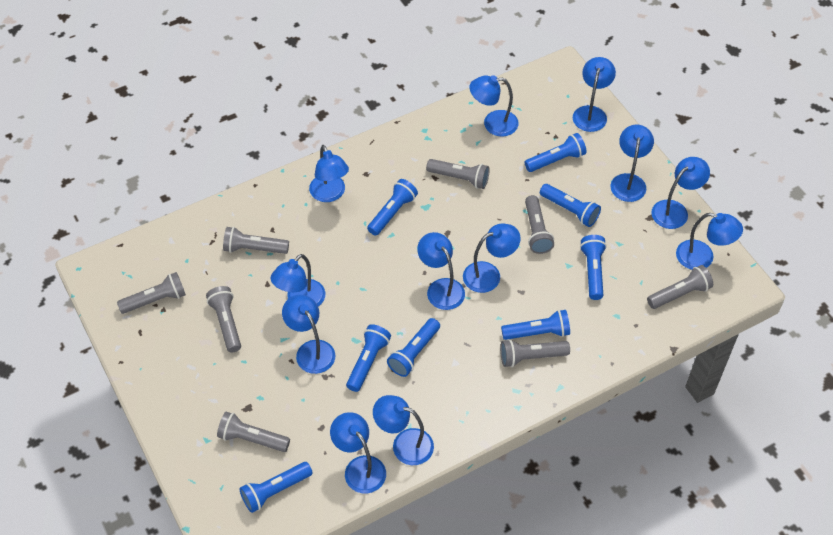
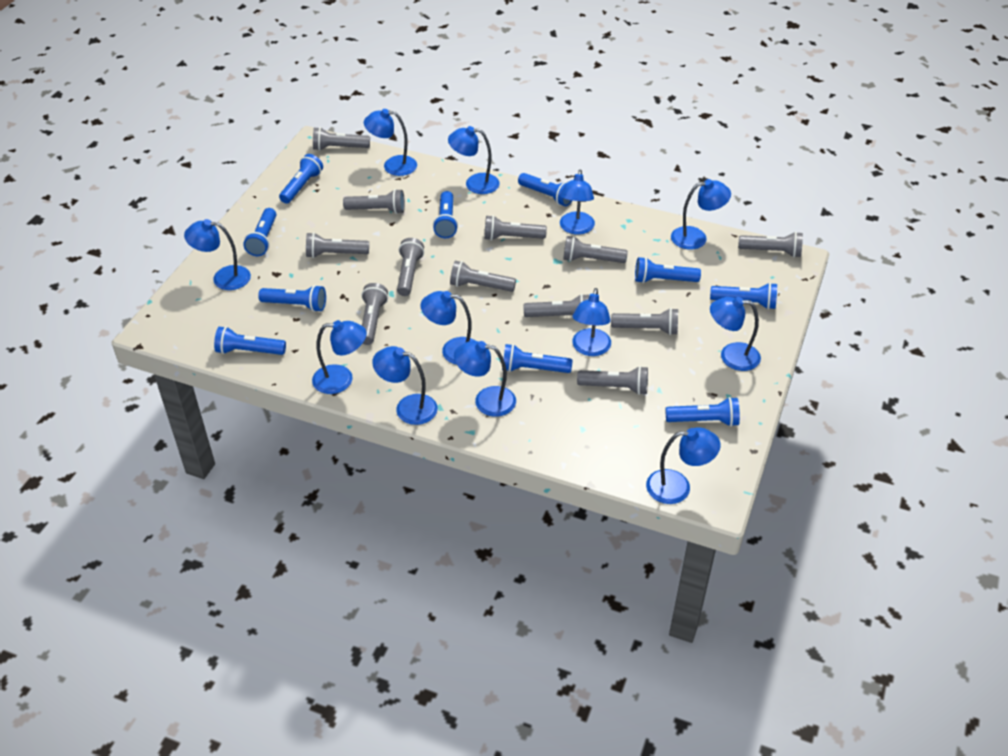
blue flashlight: 8 -> 10
grey flashlight: 8 -> 12

